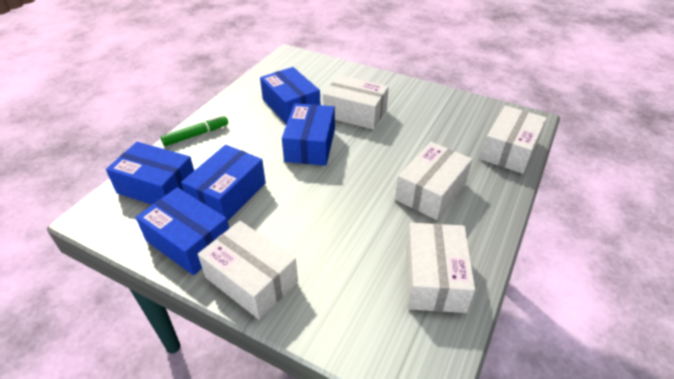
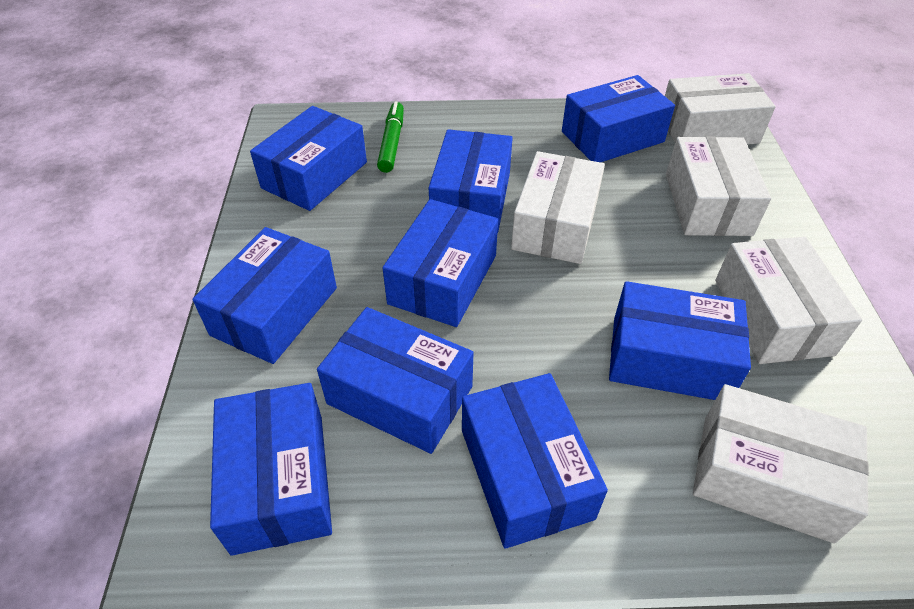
blue box: 5 -> 9

